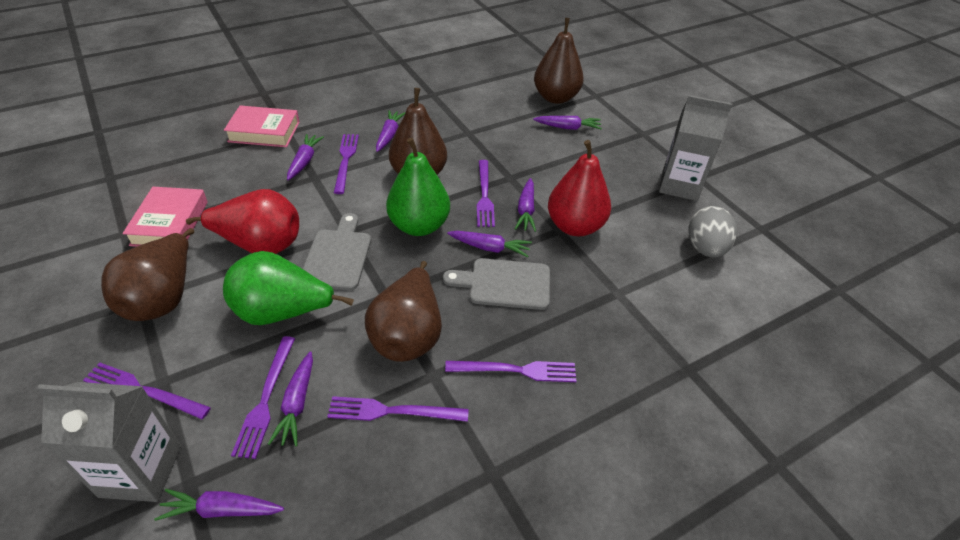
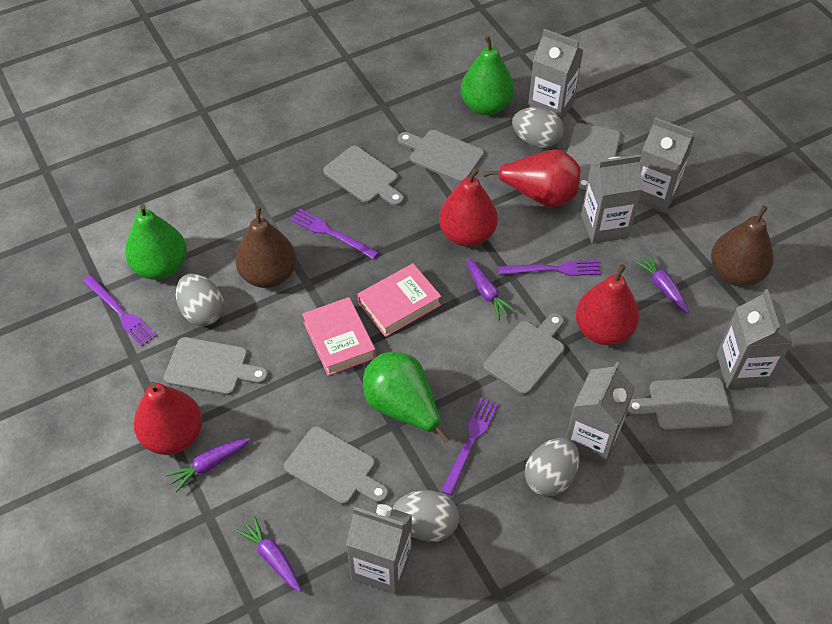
brown pear: 4 -> 2
green pear: 2 -> 3
grey carton: 2 -> 6
grey cutting board: 2 -> 7
grey egg: 1 -> 4
purple carrot: 7 -> 4
purple fork: 6 -> 4
red pear: 2 -> 4

